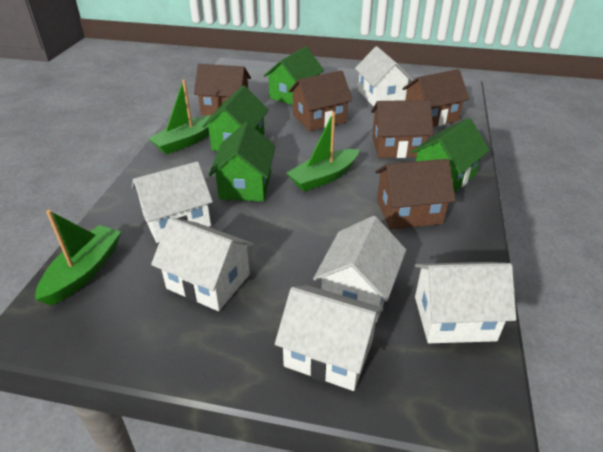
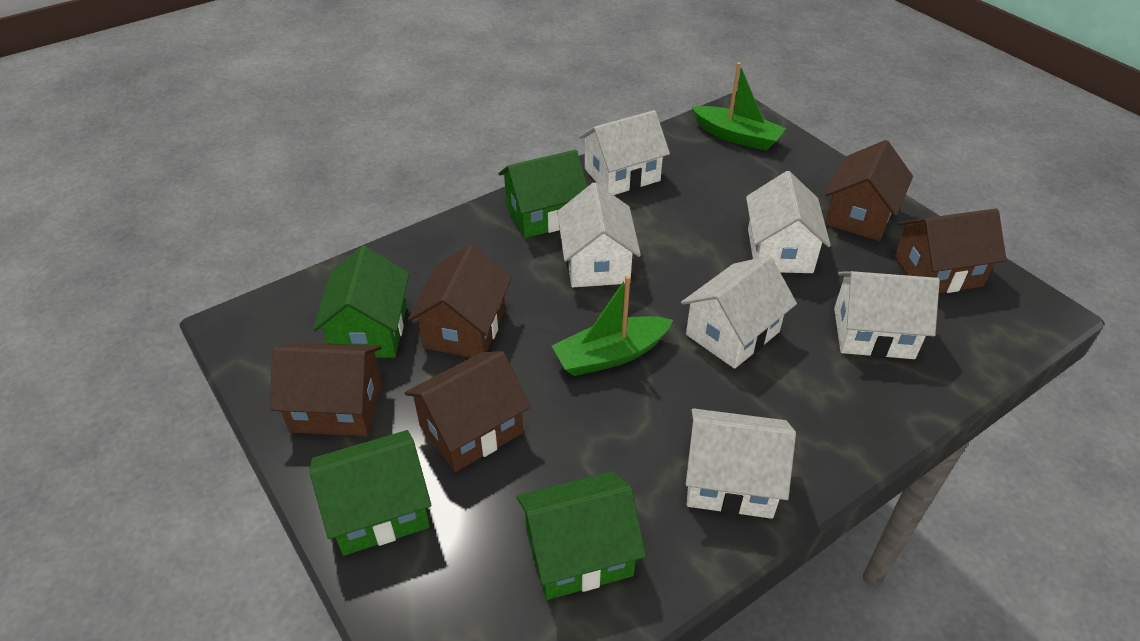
green boat: 3 -> 2

